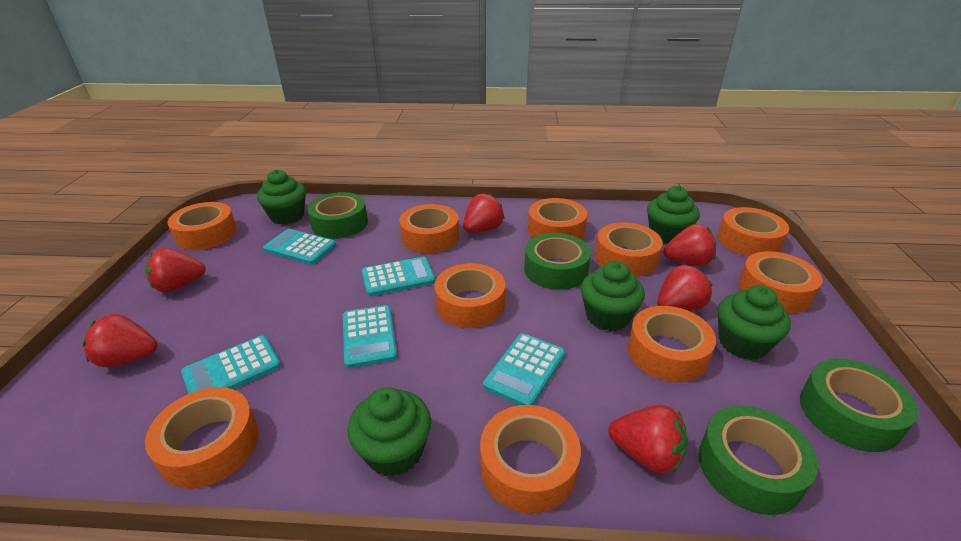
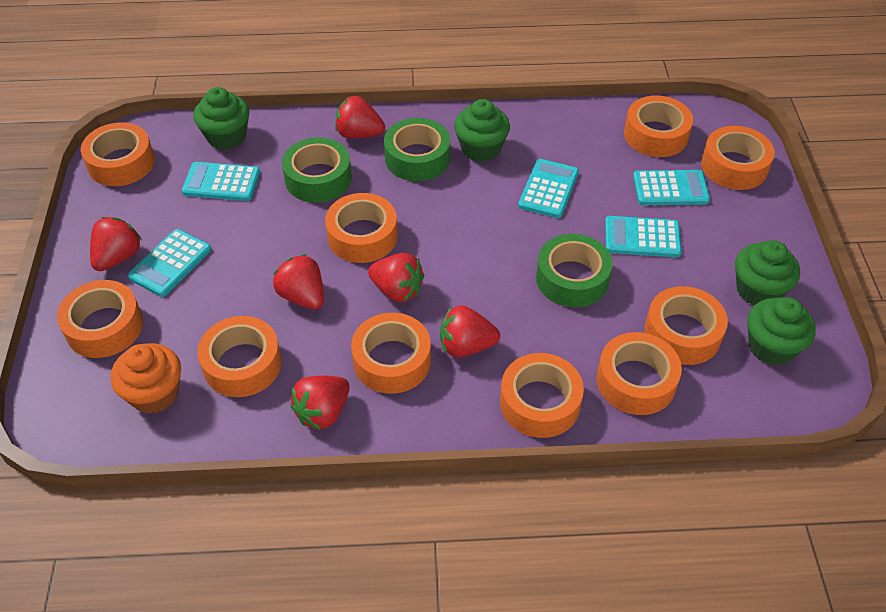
green cupcake: 5 -> 4
green tape: 4 -> 3
orange cupcake: 0 -> 1

